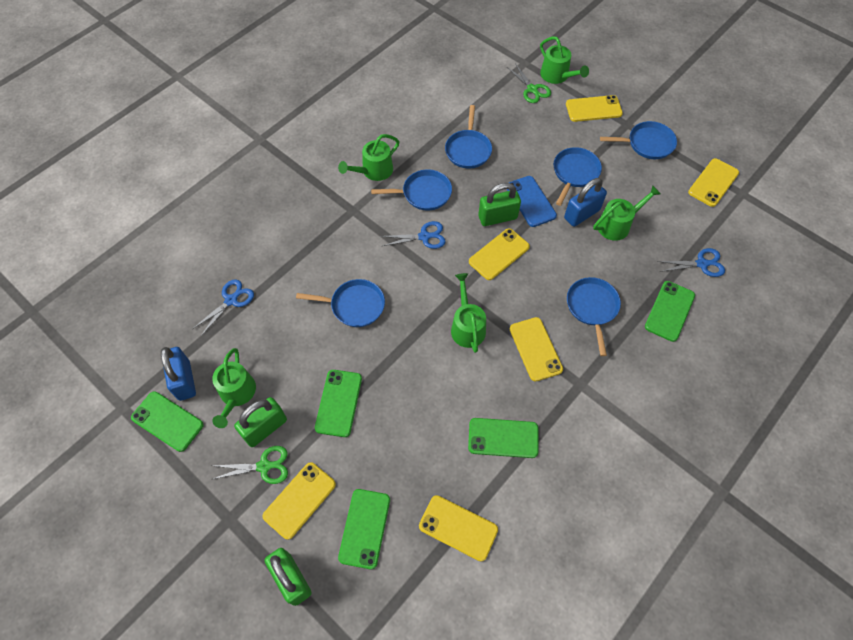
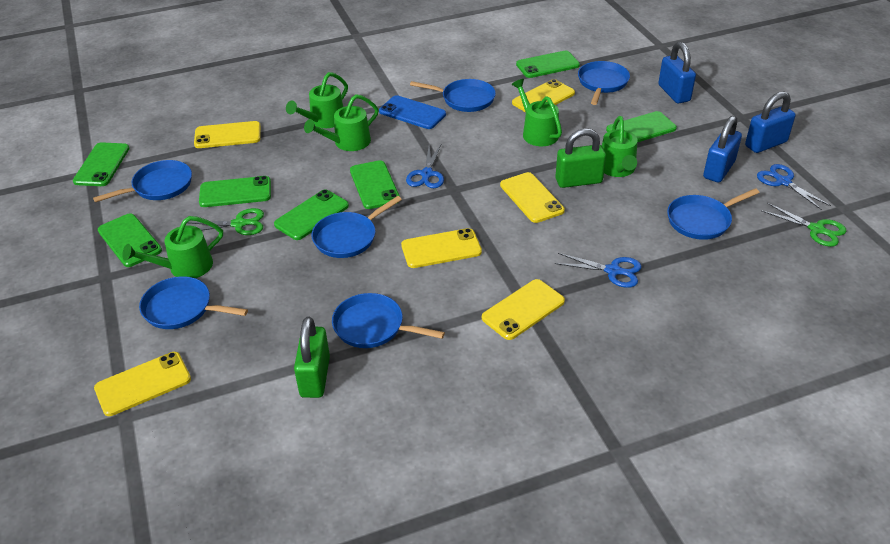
blue padlock: 2 -> 3
blue pan: 6 -> 7
green padlock: 3 -> 2
green phone: 5 -> 7

